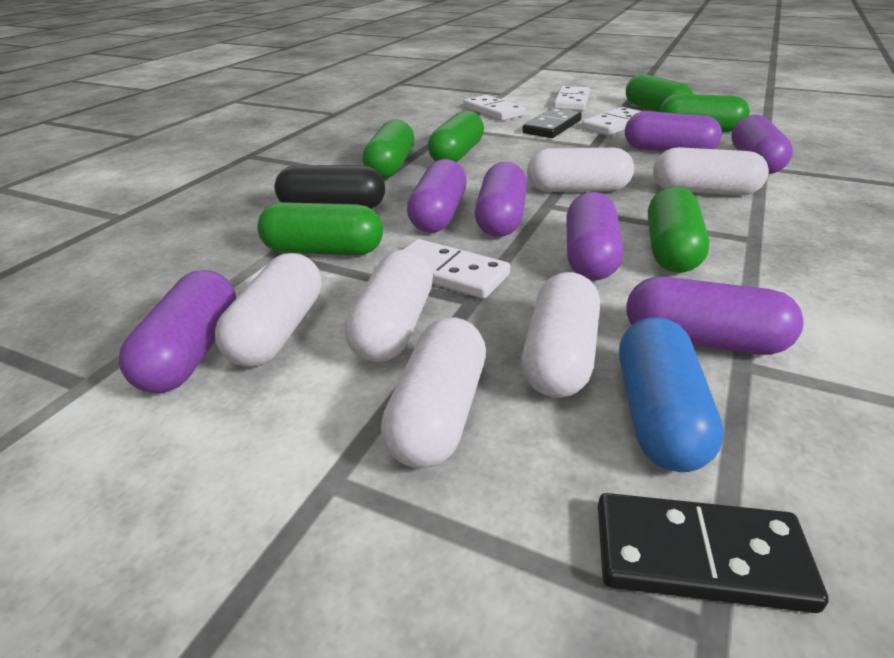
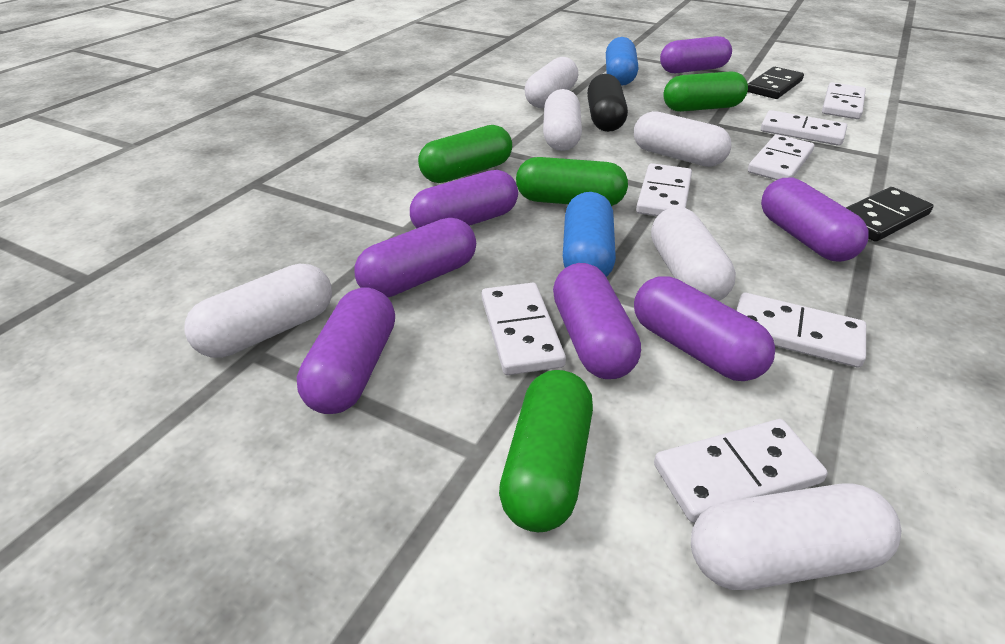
blue capsule: 1 -> 2
green capsule: 6 -> 4
white domino: 4 -> 7

